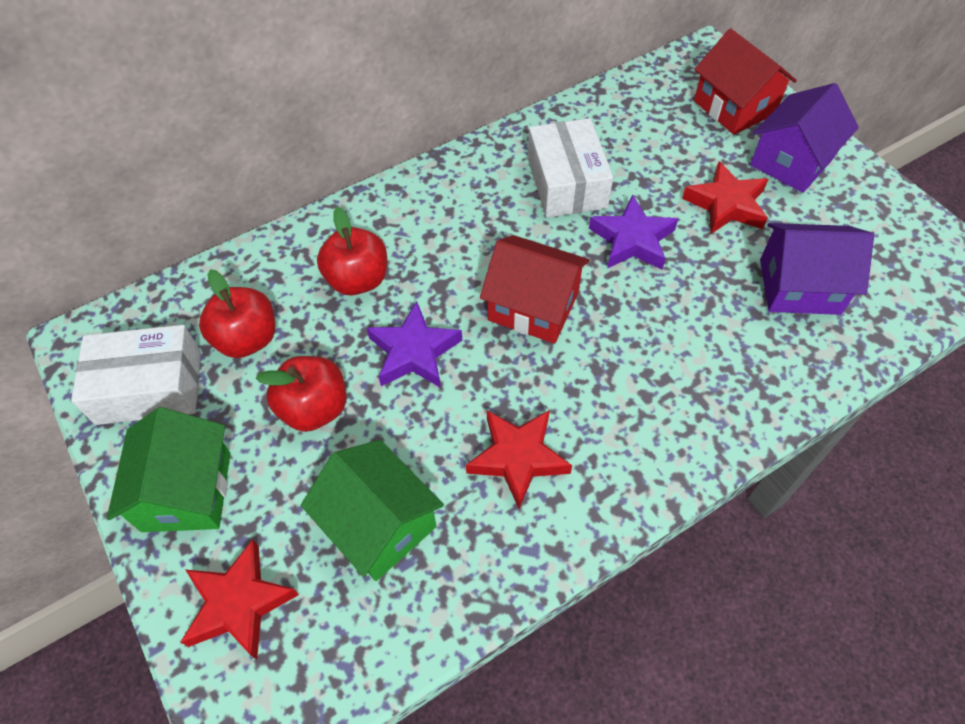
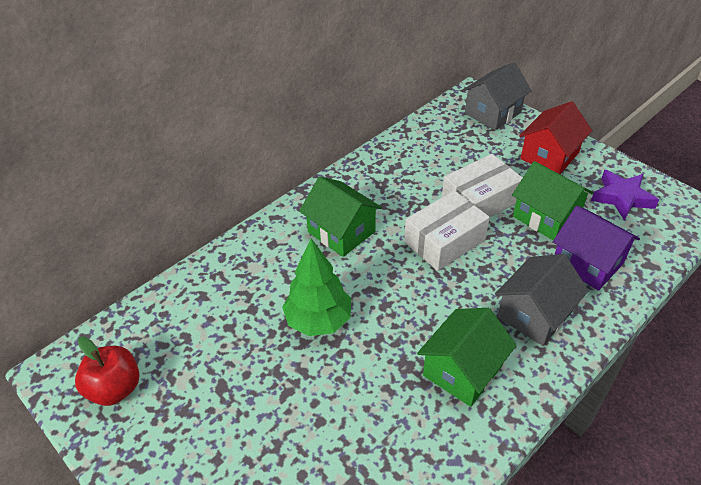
green house: 2 -> 3
green tree: 0 -> 1
grey house: 0 -> 2
purple house: 2 -> 1
purple star: 2 -> 1
red apple: 3 -> 1
red house: 2 -> 1
red star: 3 -> 0

